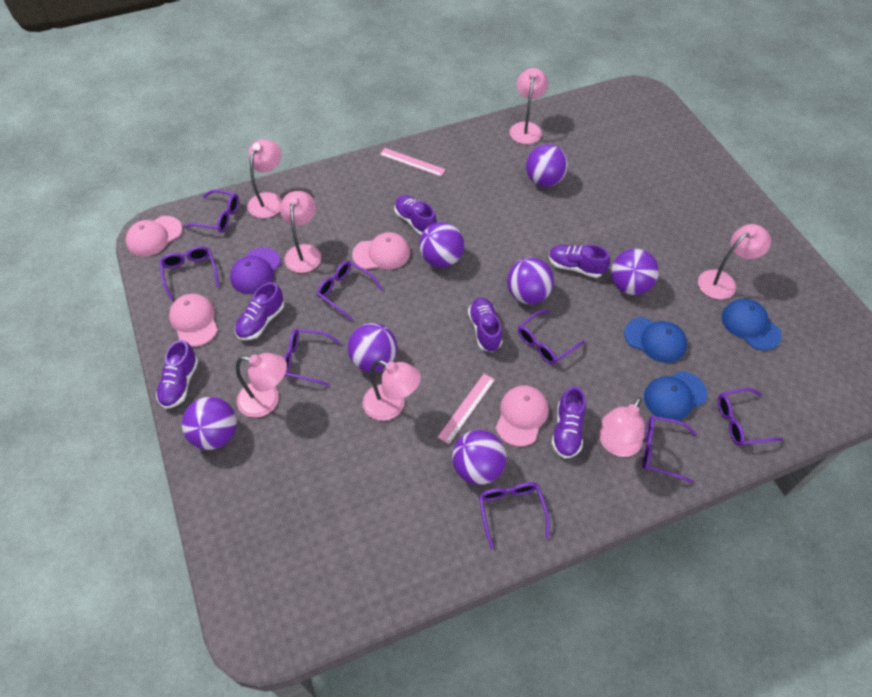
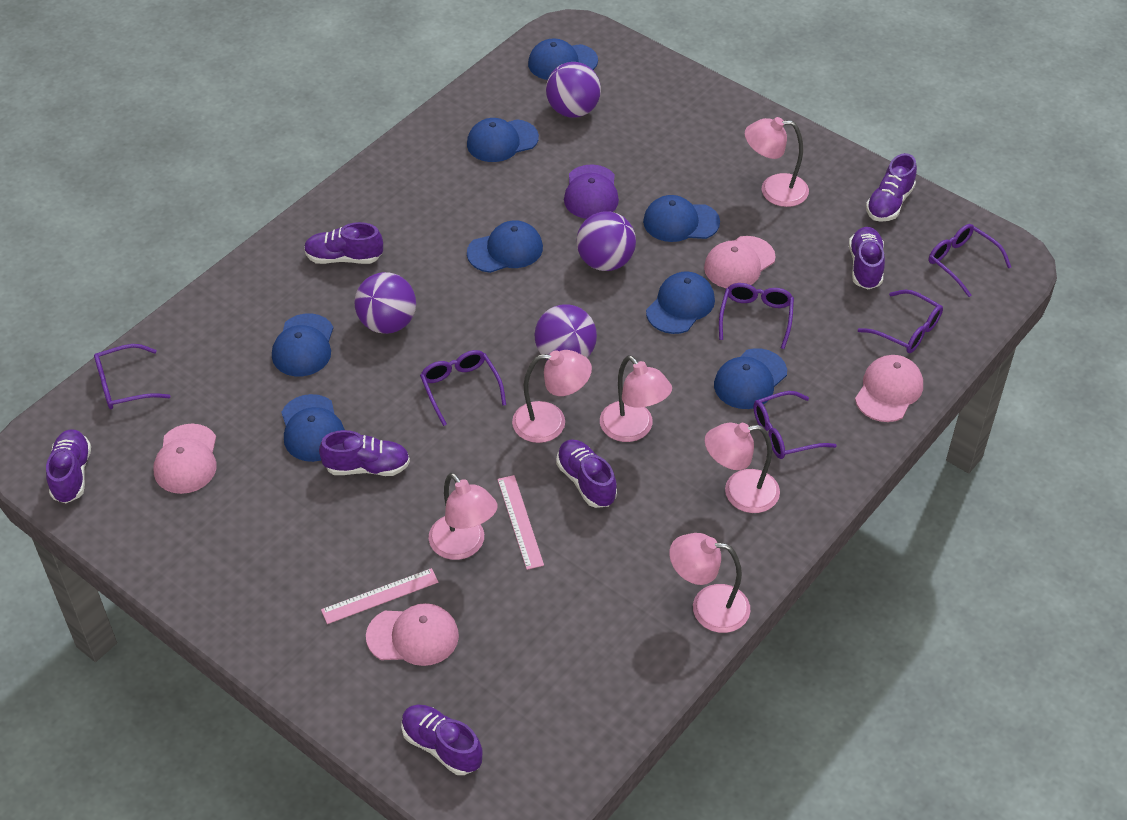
blue cap: 3 -> 8
pink lamp: 7 -> 6
purple ball: 7 -> 4
purple glasses: 8 -> 6
purple shoe: 6 -> 7

